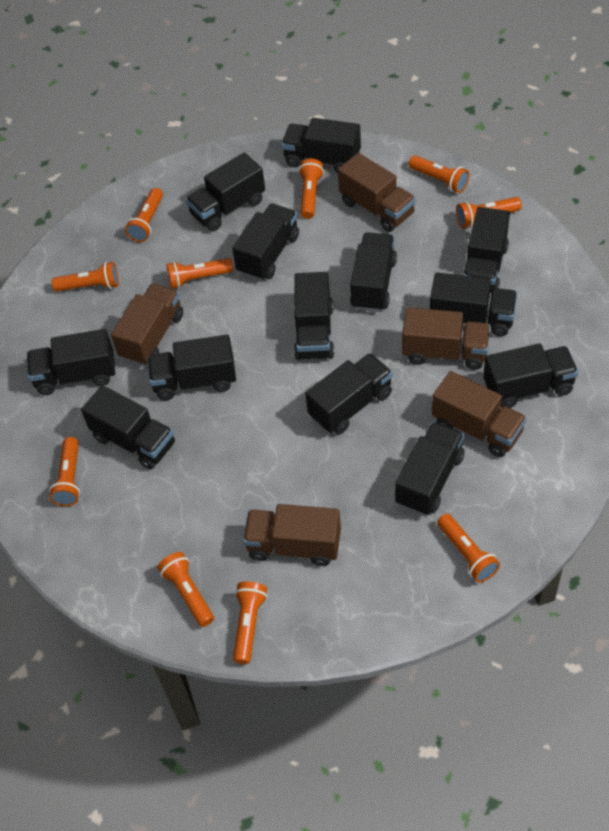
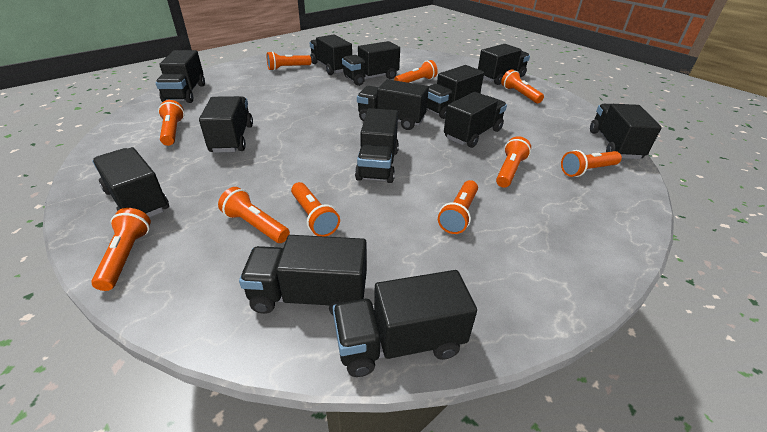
brown truck: 5 -> 0

